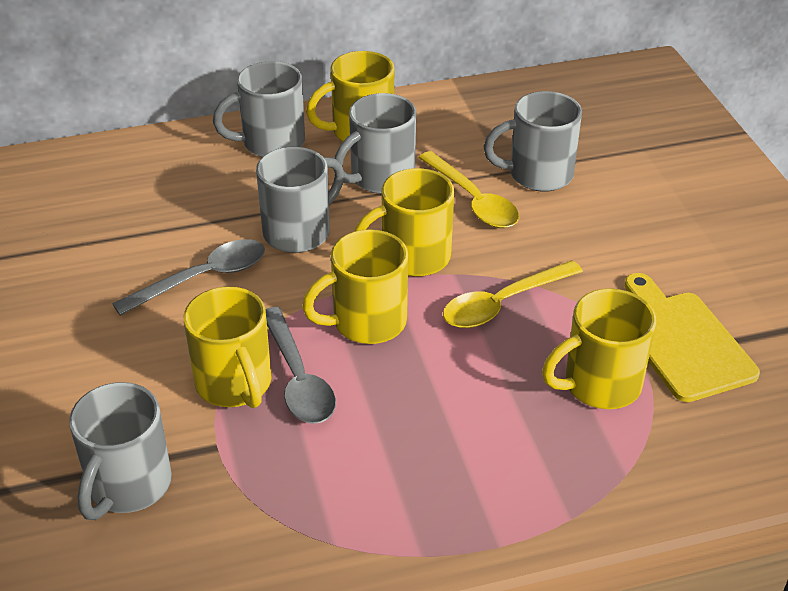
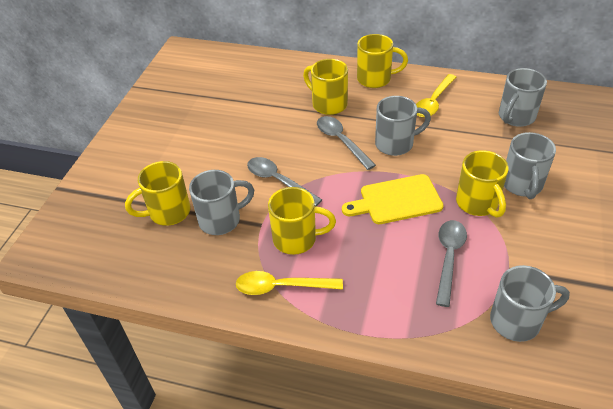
grey spoon: 2 -> 3

